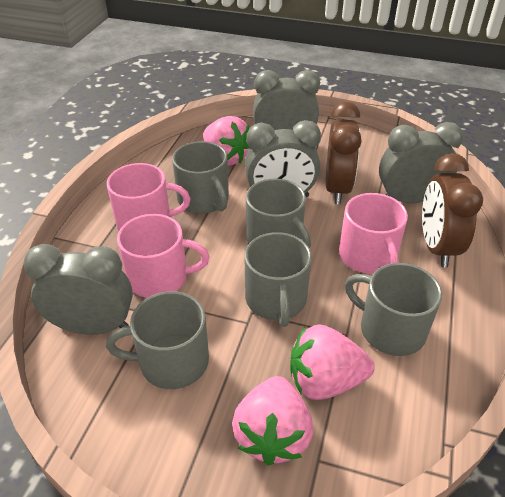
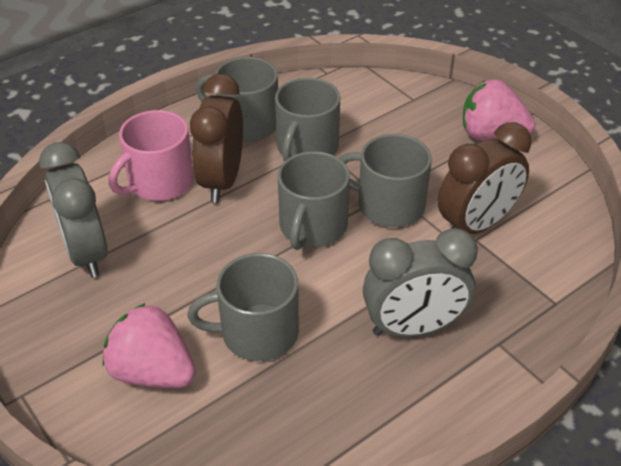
grey clock: 4 -> 2
pink mug: 3 -> 1
pink strawberry: 3 -> 2

